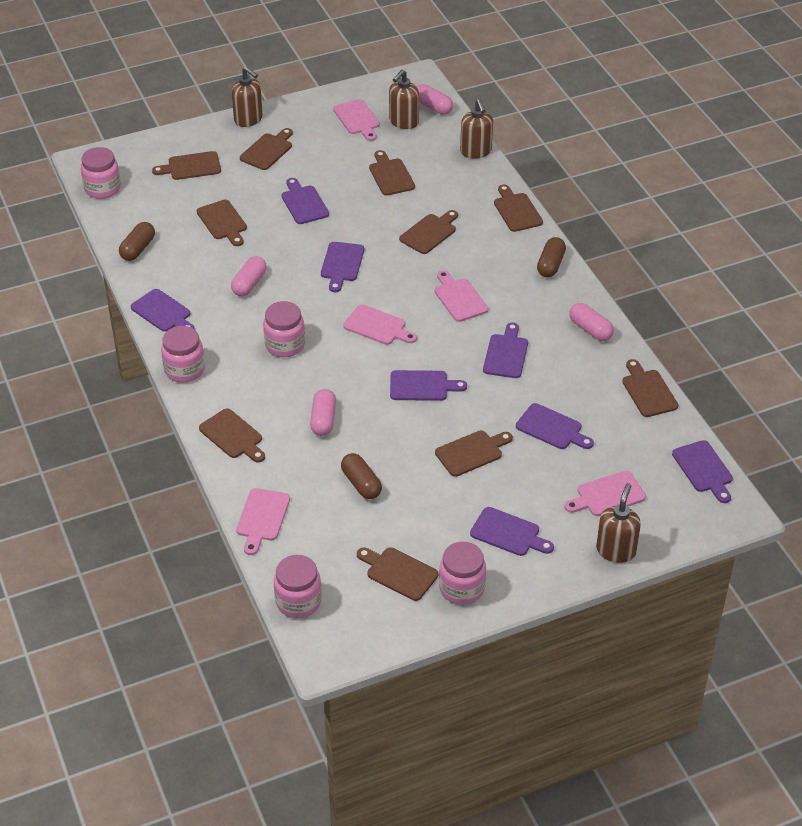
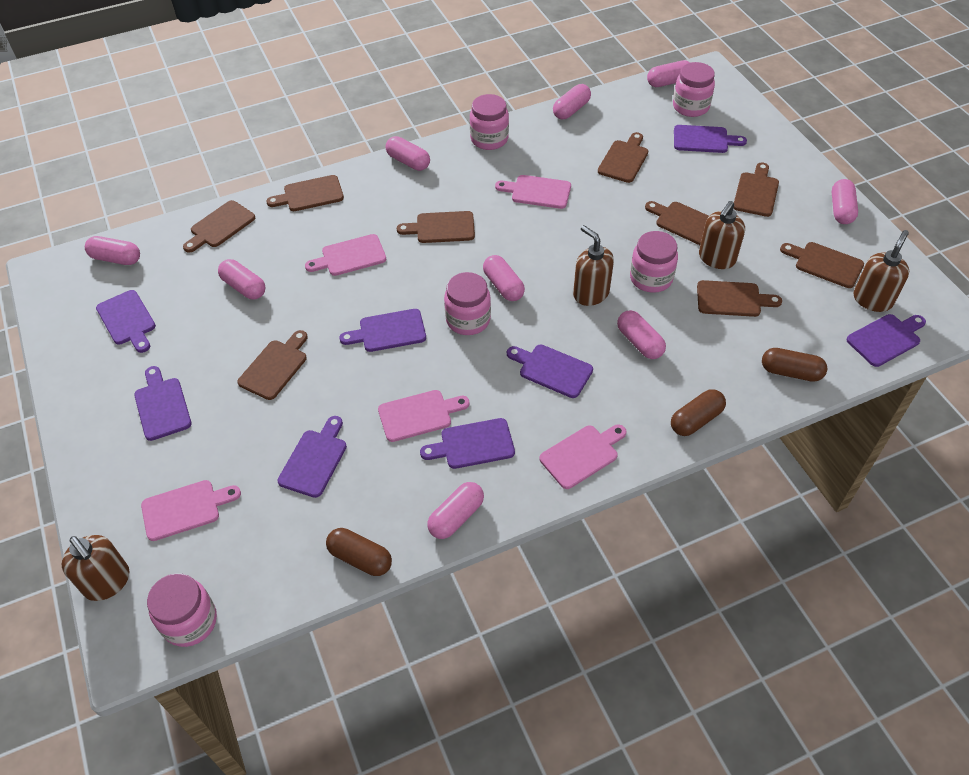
brown cutting board: 10 -> 9
pink capsule: 4 -> 9

